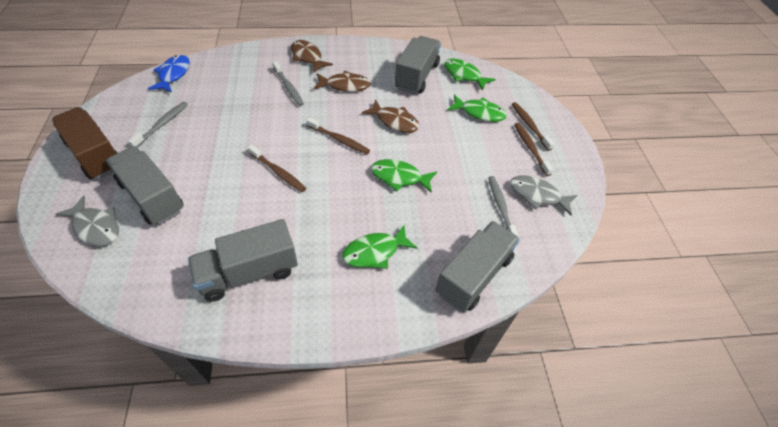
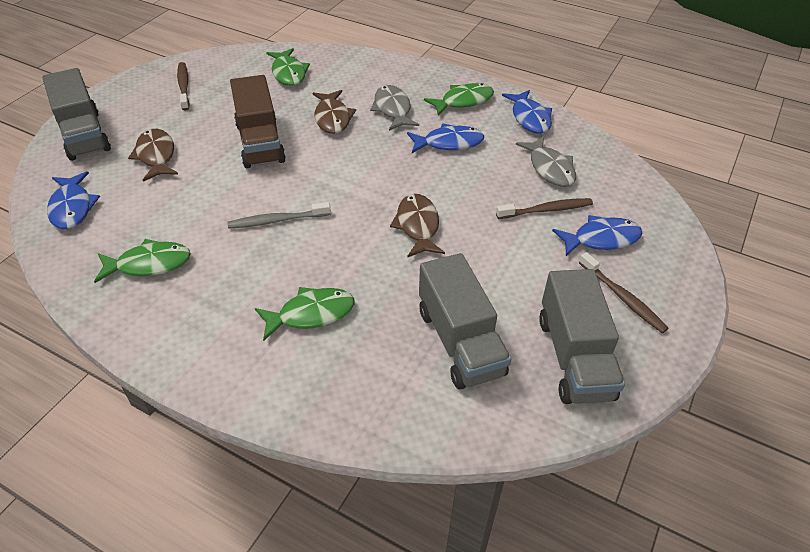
blue fish: 1 -> 4
brown toothbrush: 4 -> 3
grey toothbrush: 3 -> 1
grey truck: 4 -> 3

